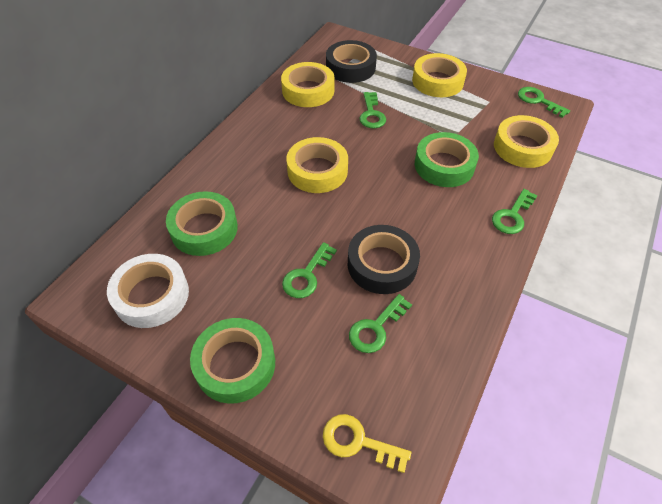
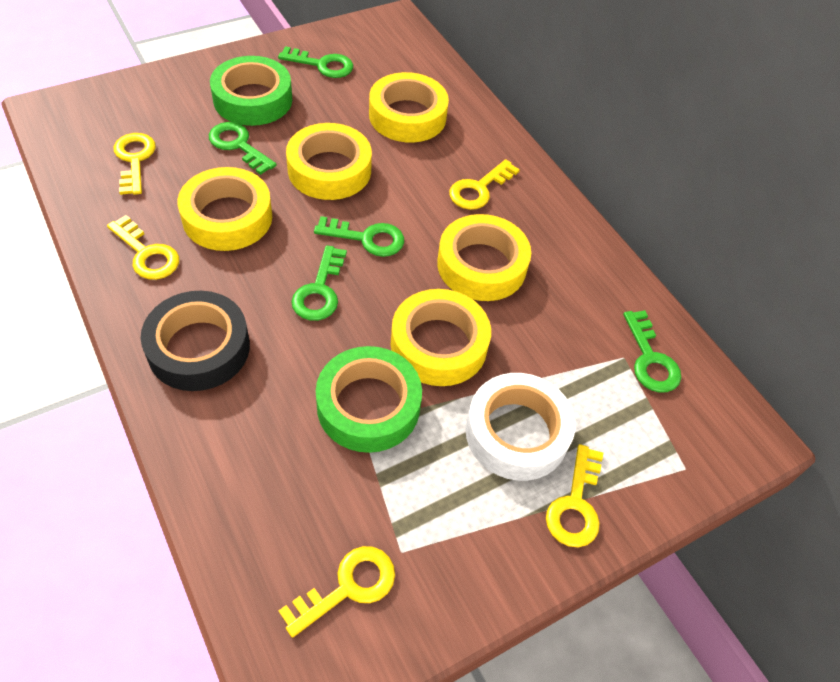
black tape: 2 -> 1
green tape: 3 -> 2
yellow key: 1 -> 5
yellow tape: 4 -> 5

